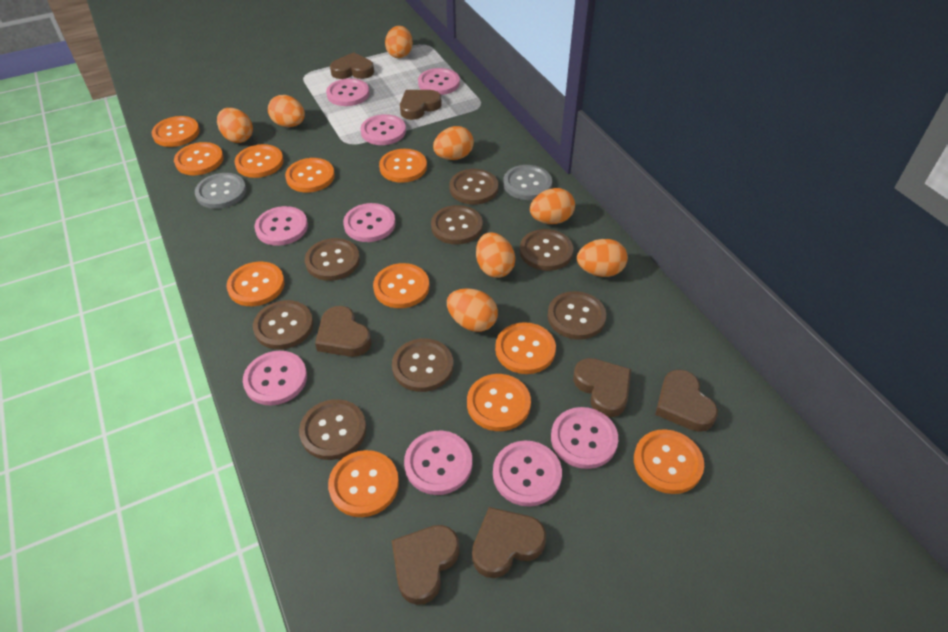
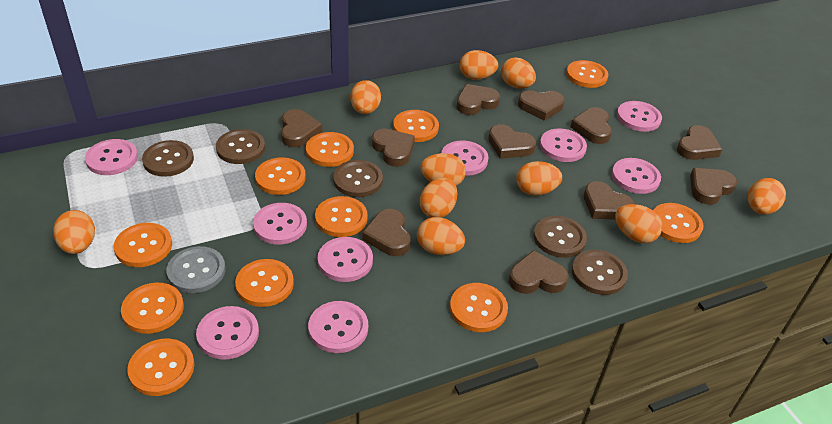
brown button: 8 -> 5
brown heart: 7 -> 11
grey button: 2 -> 1
orange egg: 8 -> 10

